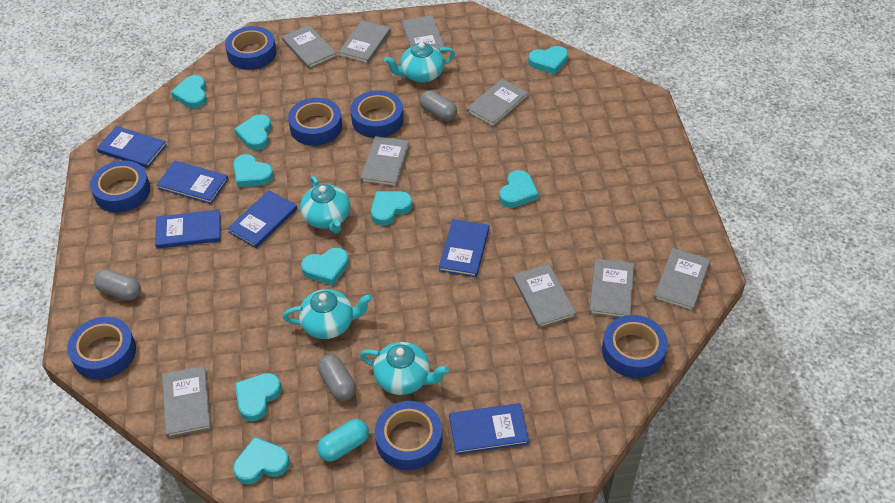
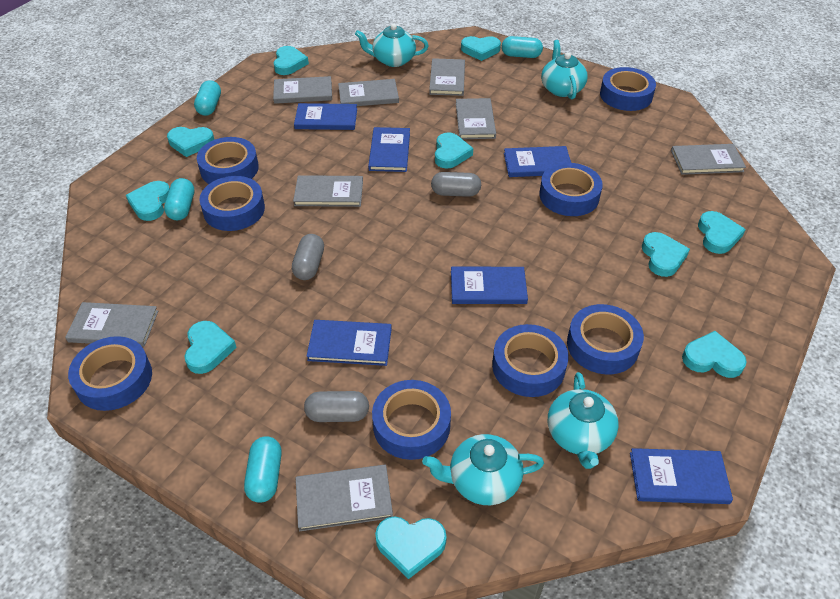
blue tape: 7 -> 8
grey book: 9 -> 8
turquoise capsule: 1 -> 4
turquoise heart: 9 -> 10

